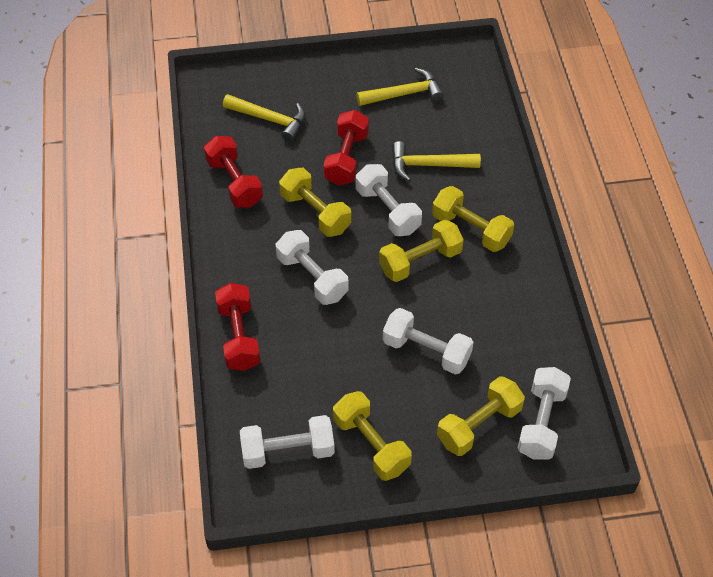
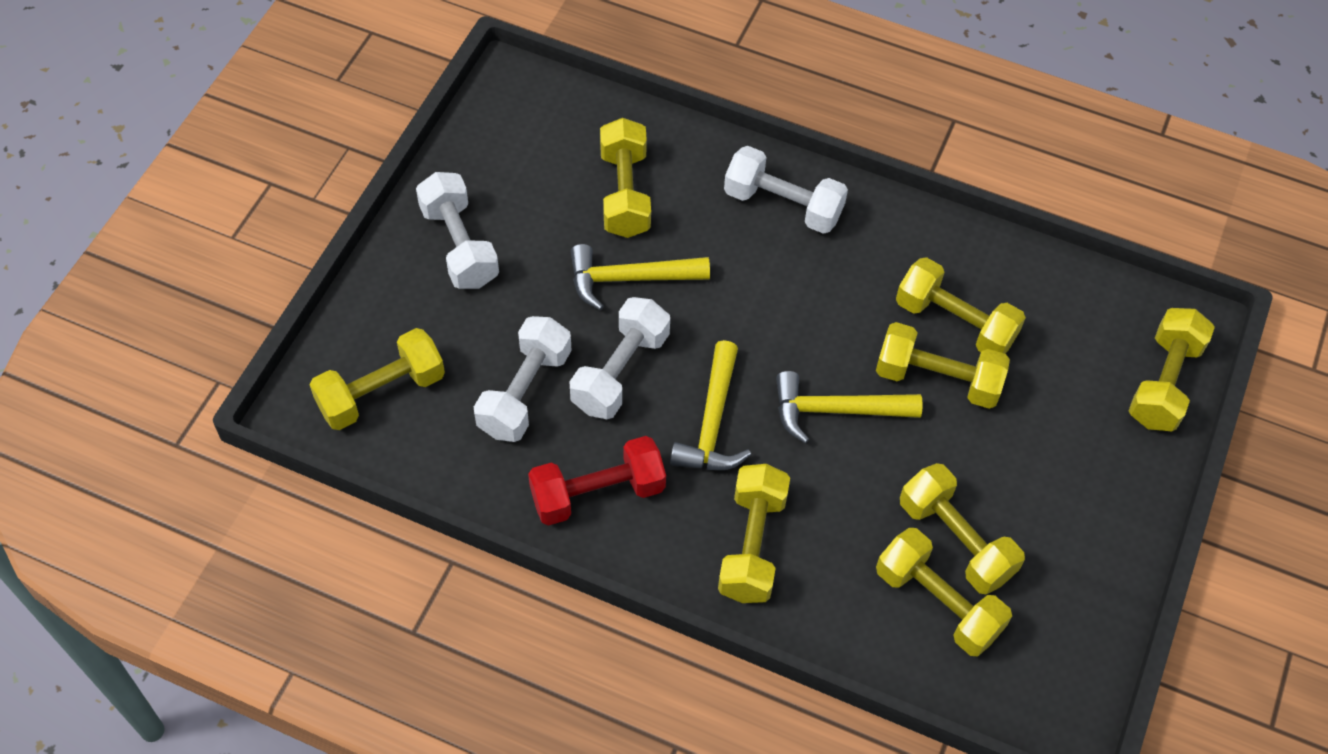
red dumbbell: 3 -> 1
white dumbbell: 5 -> 4
yellow dumbbell: 5 -> 8

